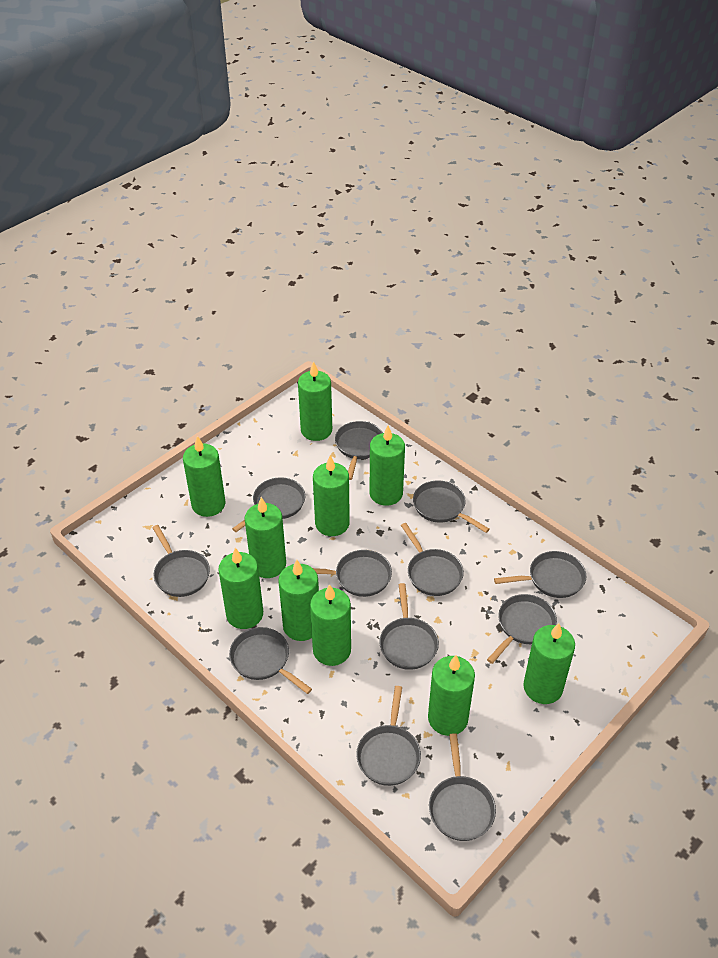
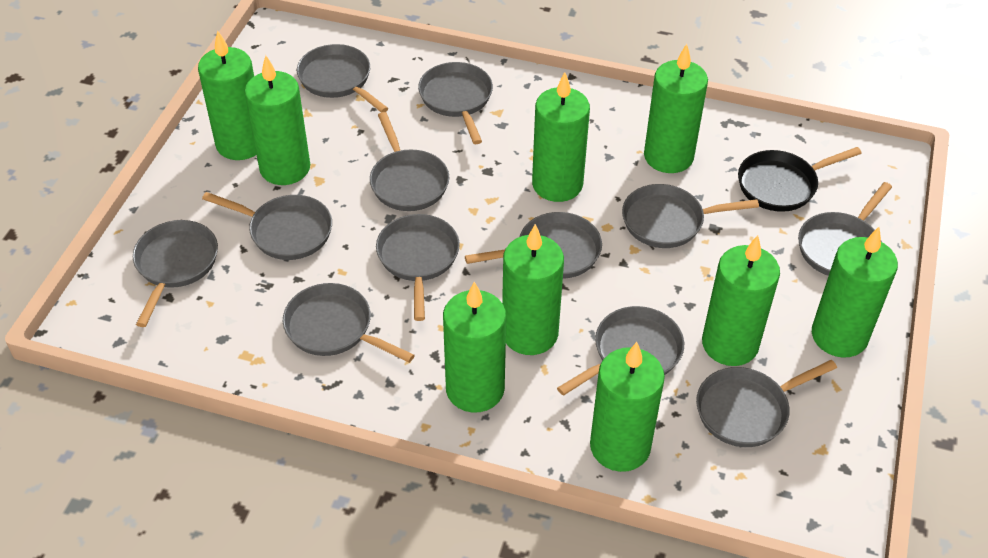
black pan: 0 -> 1
green candle: 10 -> 9

